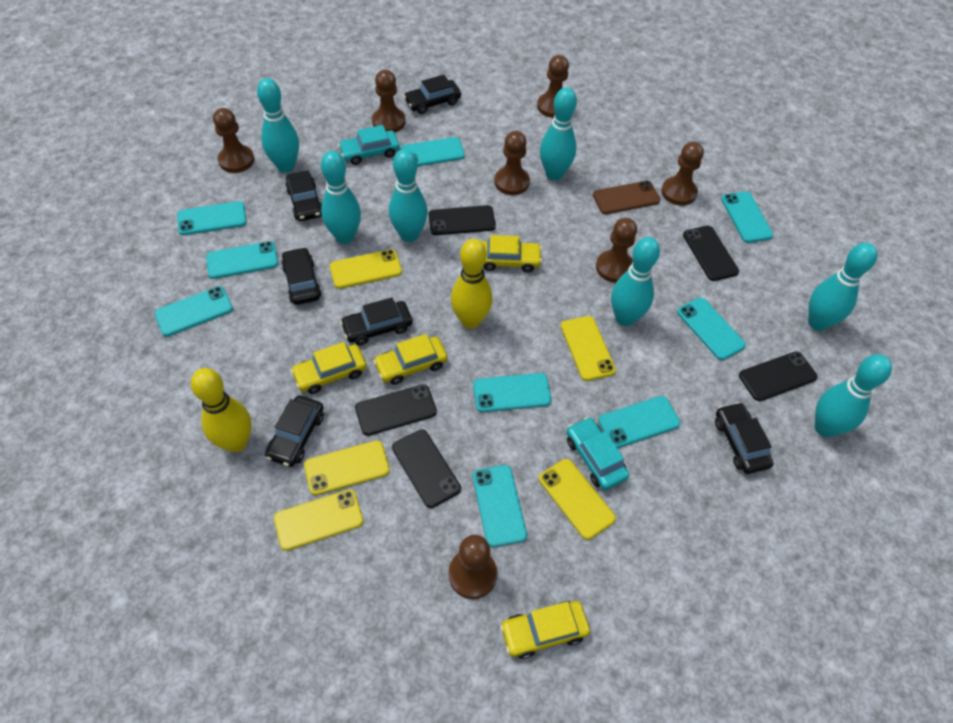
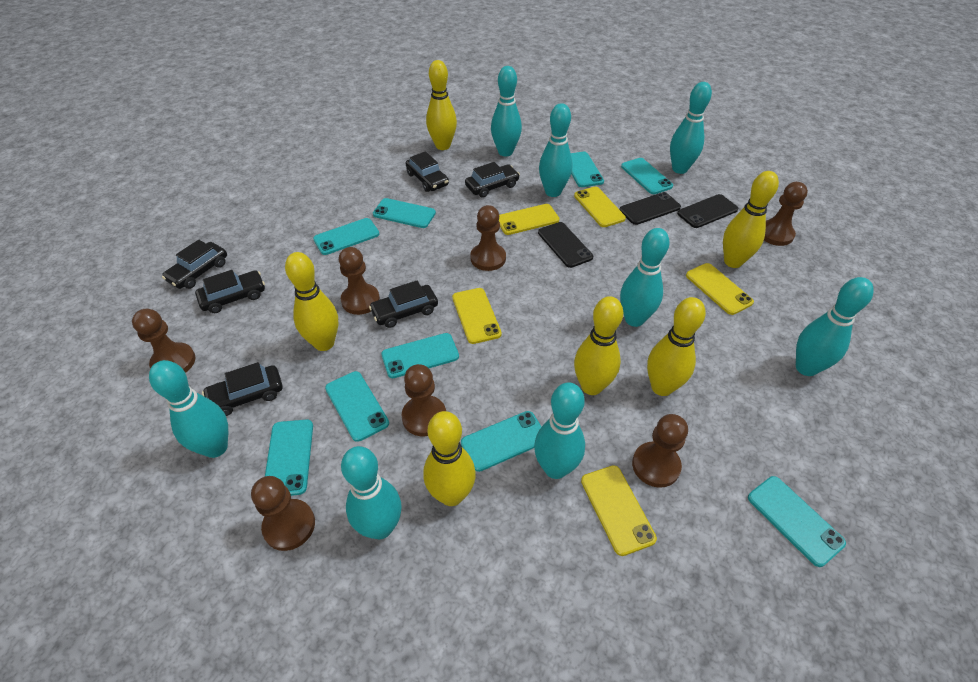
black phone: 5 -> 3
brown phone: 1 -> 0
turquoise bowling pin: 7 -> 8
turquoise car: 2 -> 0
yellow bowling pin: 2 -> 6
yellow car: 4 -> 0

